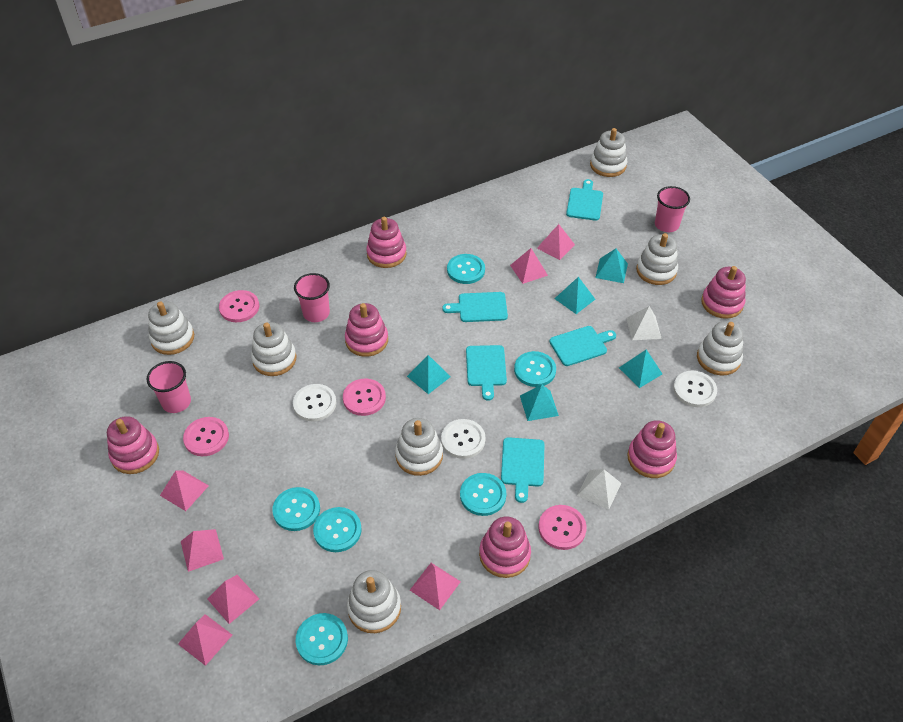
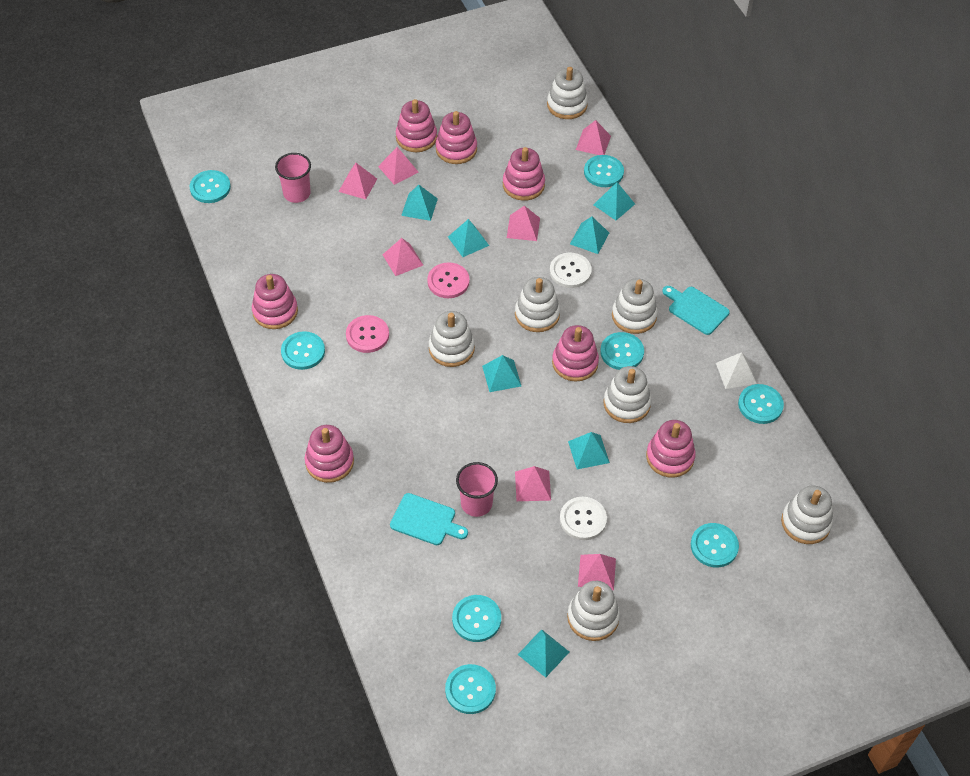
pink button: 4 -> 2
pink cup: 3 -> 2
pink stacking toy: 6 -> 7
turquoise button: 6 -> 8
turquoise cutting board: 5 -> 2
turquoise pyramid: 5 -> 7
white button: 3 -> 2
white pyramid: 2 -> 1

